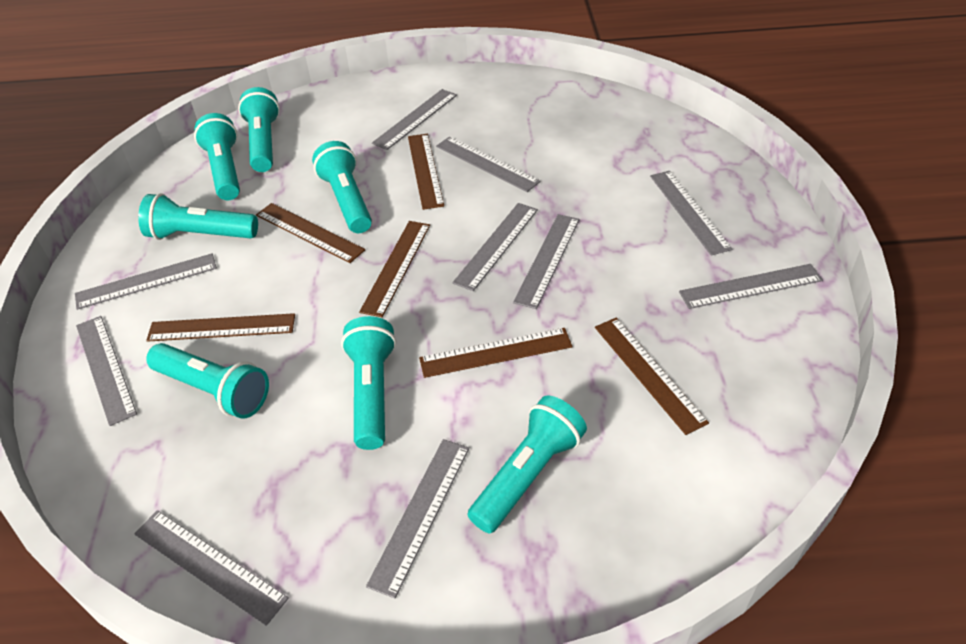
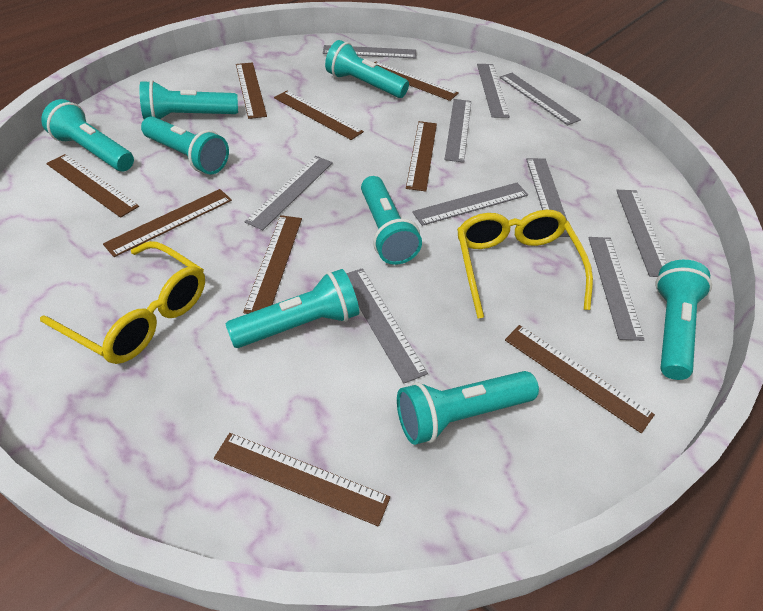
brown ruler: 6 -> 9
turquoise flashlight: 7 -> 8
yellow glasses: 0 -> 2

